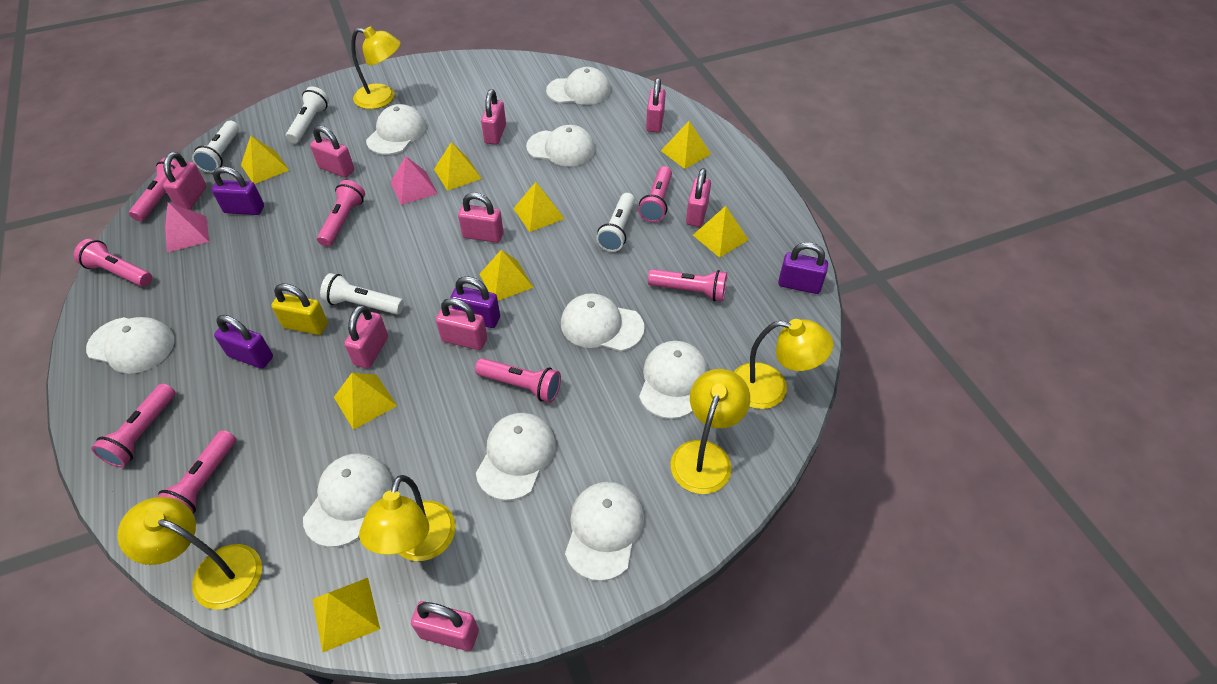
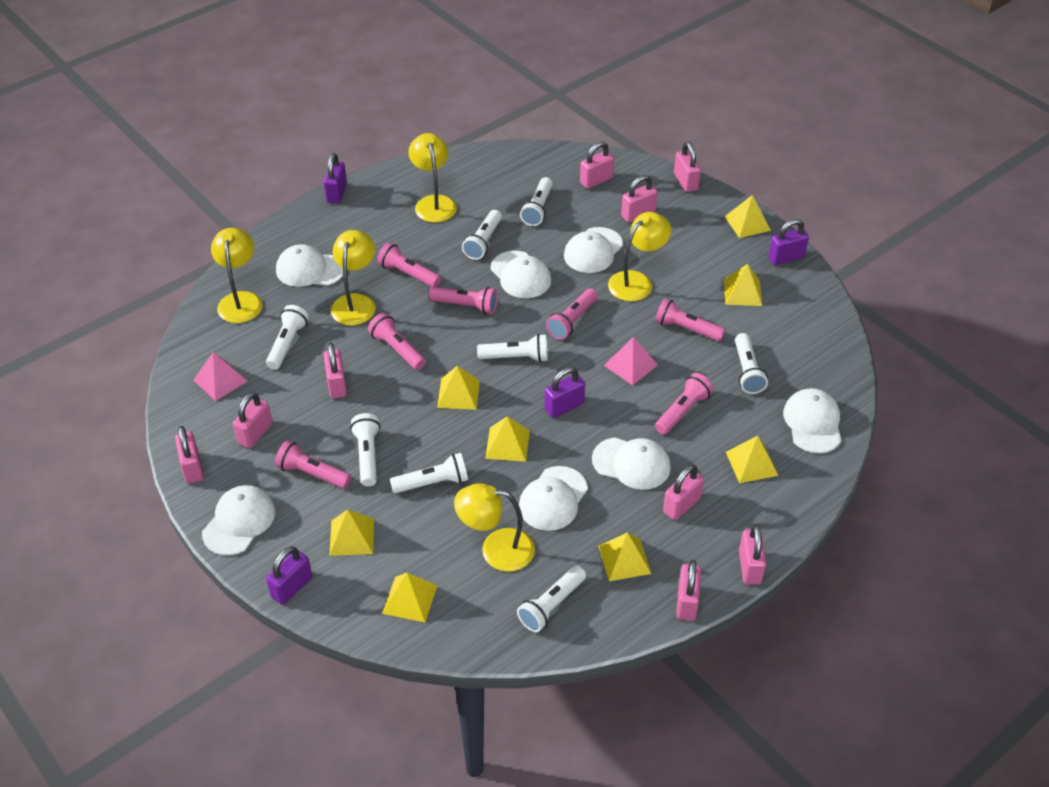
pink flashlight: 8 -> 7
white cap: 9 -> 7
white flashlight: 4 -> 8
yellow padlock: 1 -> 0

